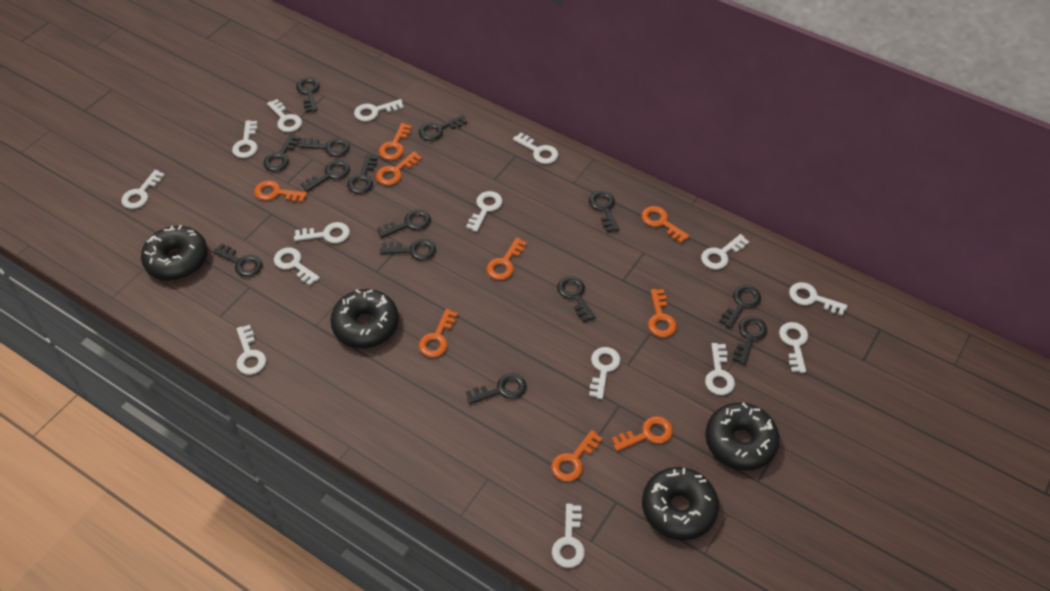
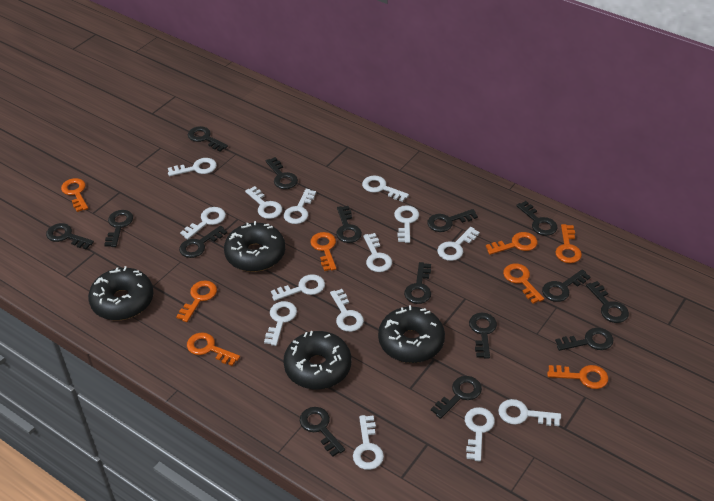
black key: 14 -> 15
orange key: 9 -> 8
white key: 15 -> 14

